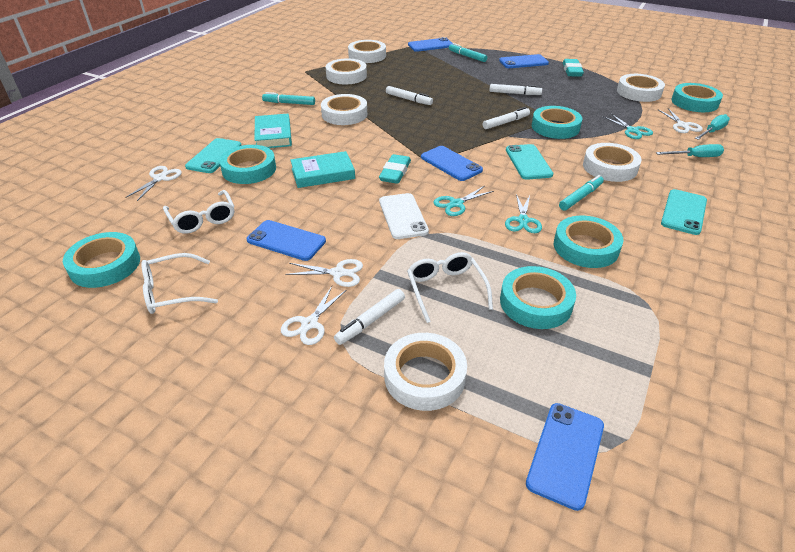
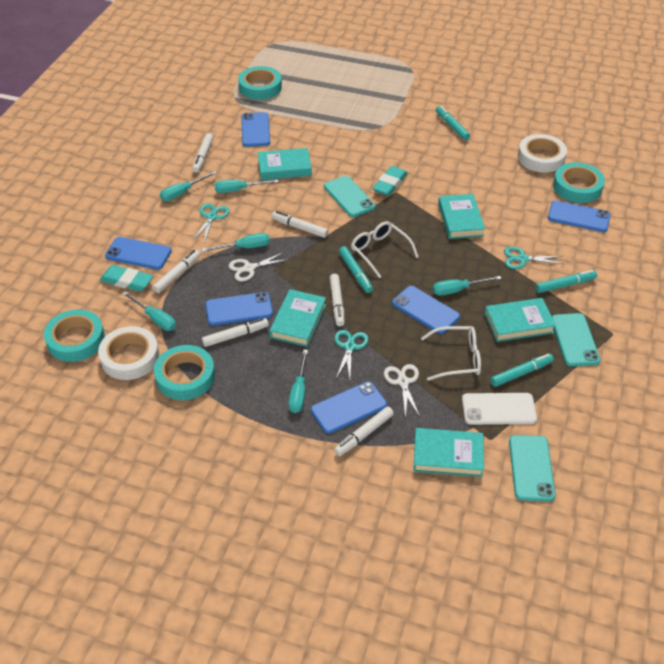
blue phone: 5 -> 6
turquoise book: 2 -> 5
turquoise marker: 3 -> 4
turquoise screwdriver: 2 -> 6
turquoise tape: 6 -> 4
white glasses: 3 -> 2
white marker: 4 -> 6
white scissors: 4 -> 2
white tape: 6 -> 2

